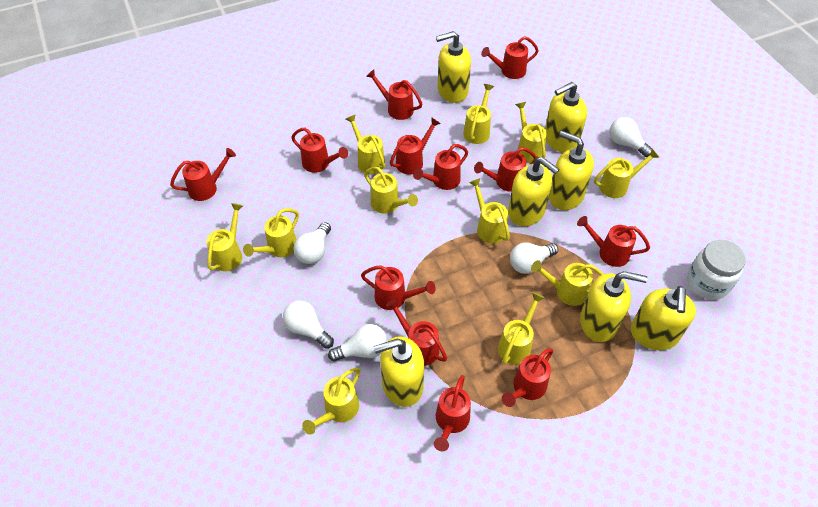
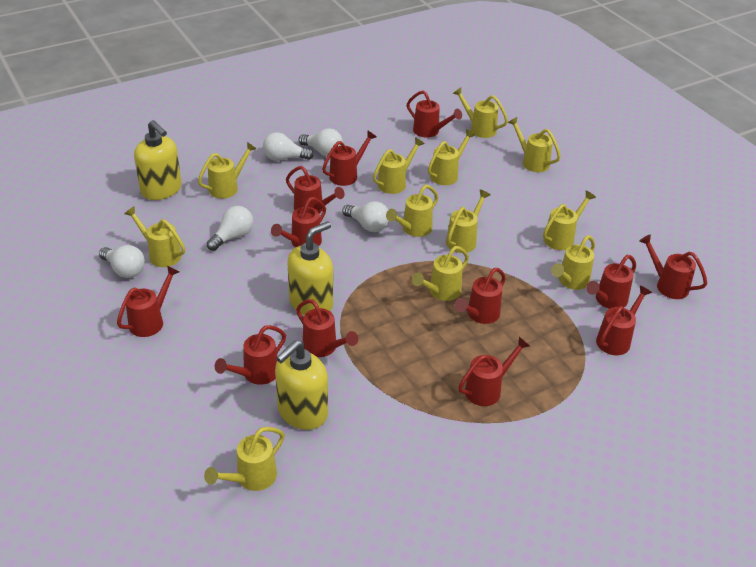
white jar: 1 -> 0
yellow soap dispenser: 7 -> 3
yellow watering can: 11 -> 12

